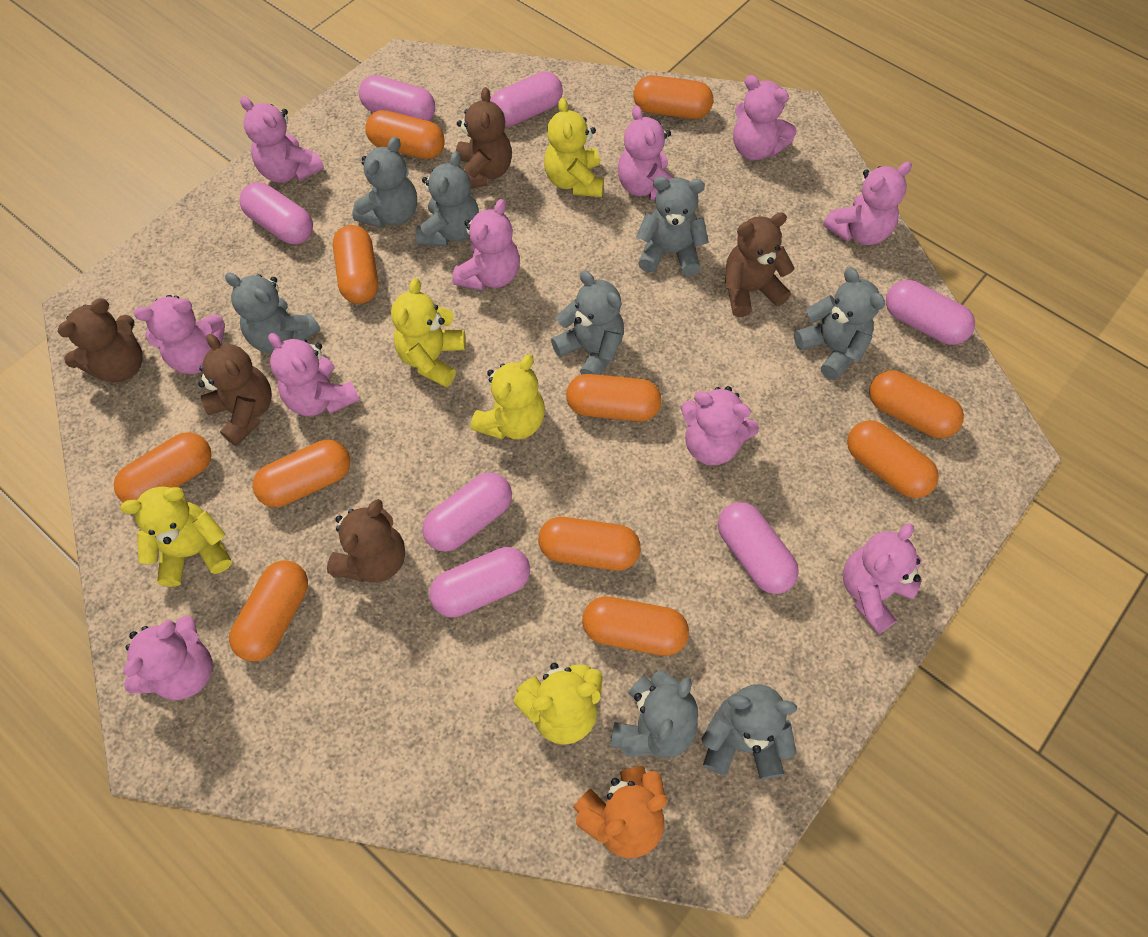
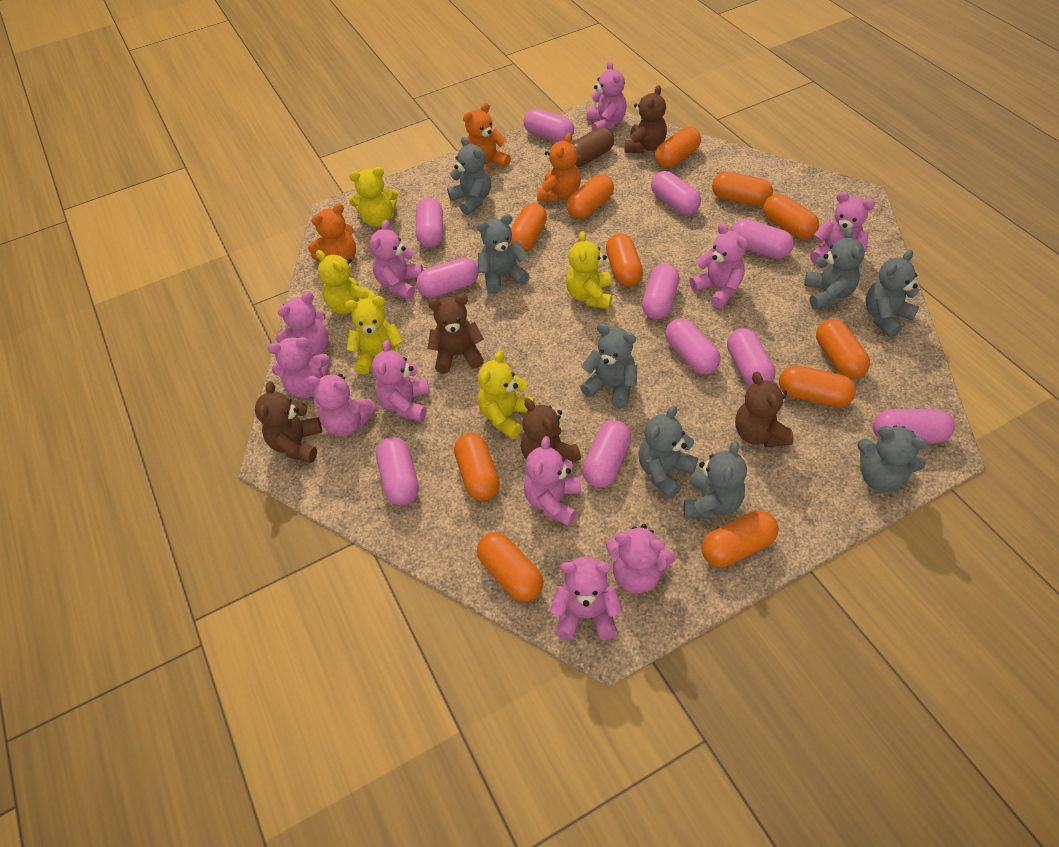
brown capsule: 0 -> 1
orange teddy bear: 1 -> 3
pink capsule: 7 -> 11
pink teddy bear: 10 -> 11

